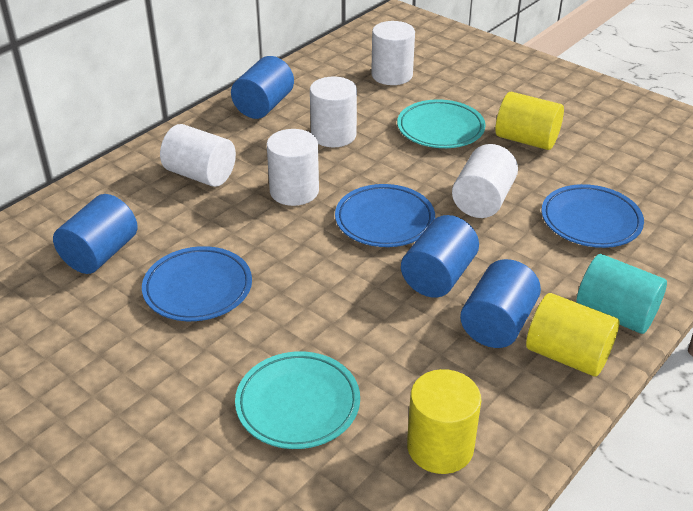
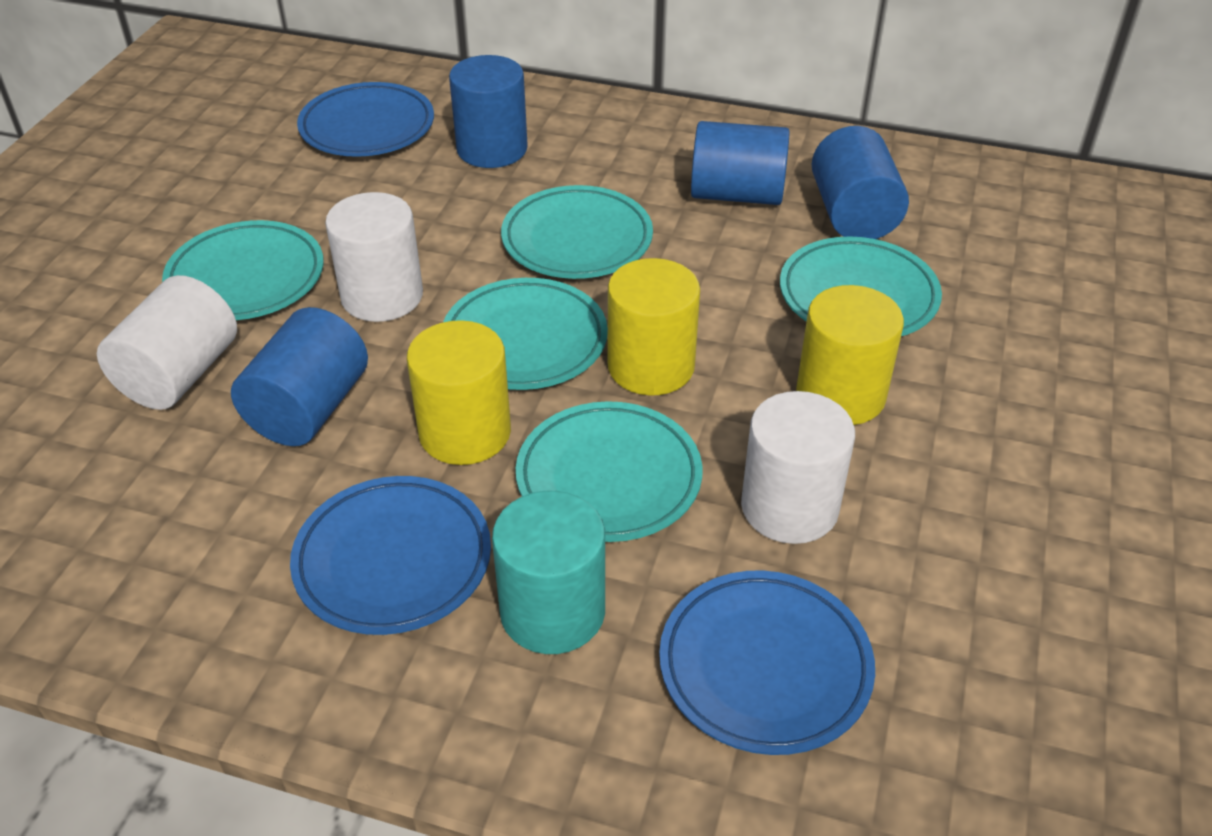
turquoise plate: 2 -> 5
white cylinder: 5 -> 3

